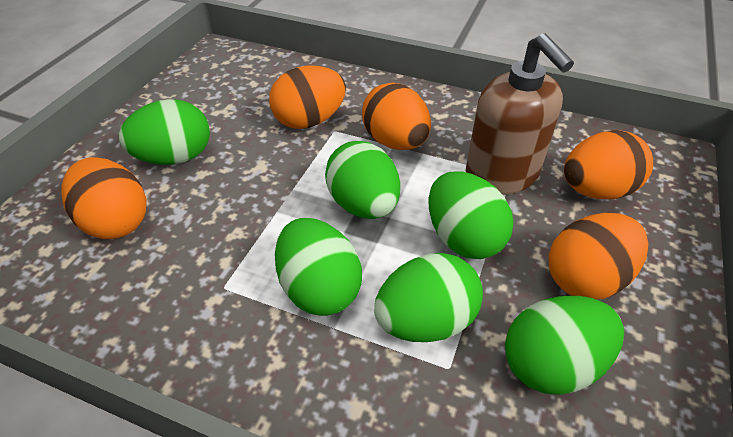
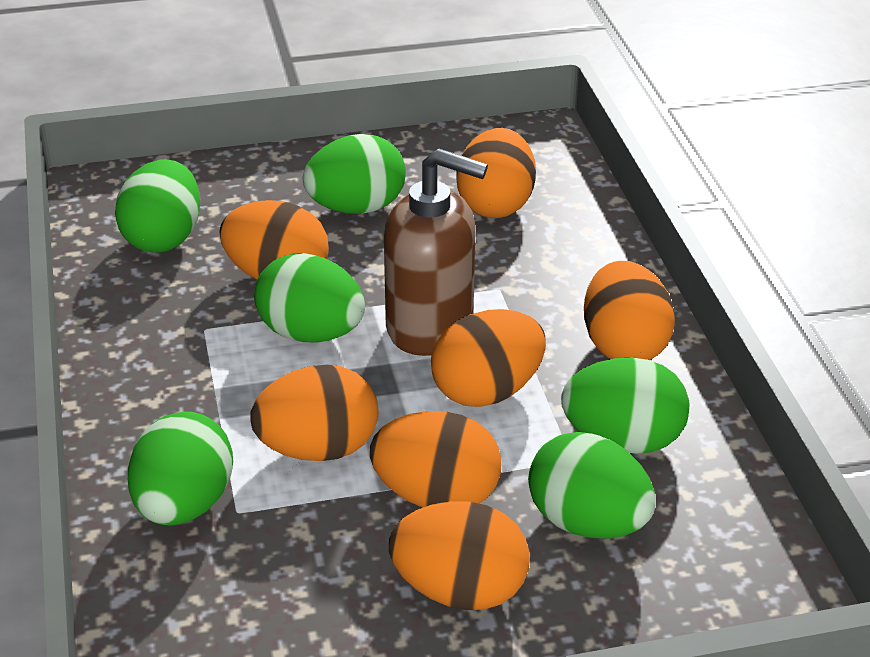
orange egg: 5 -> 7

